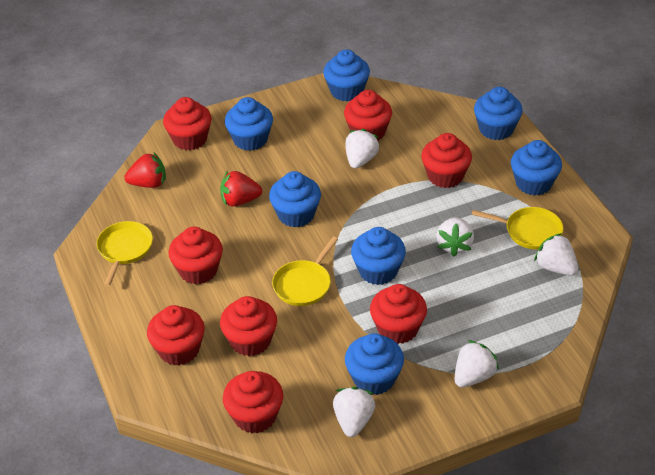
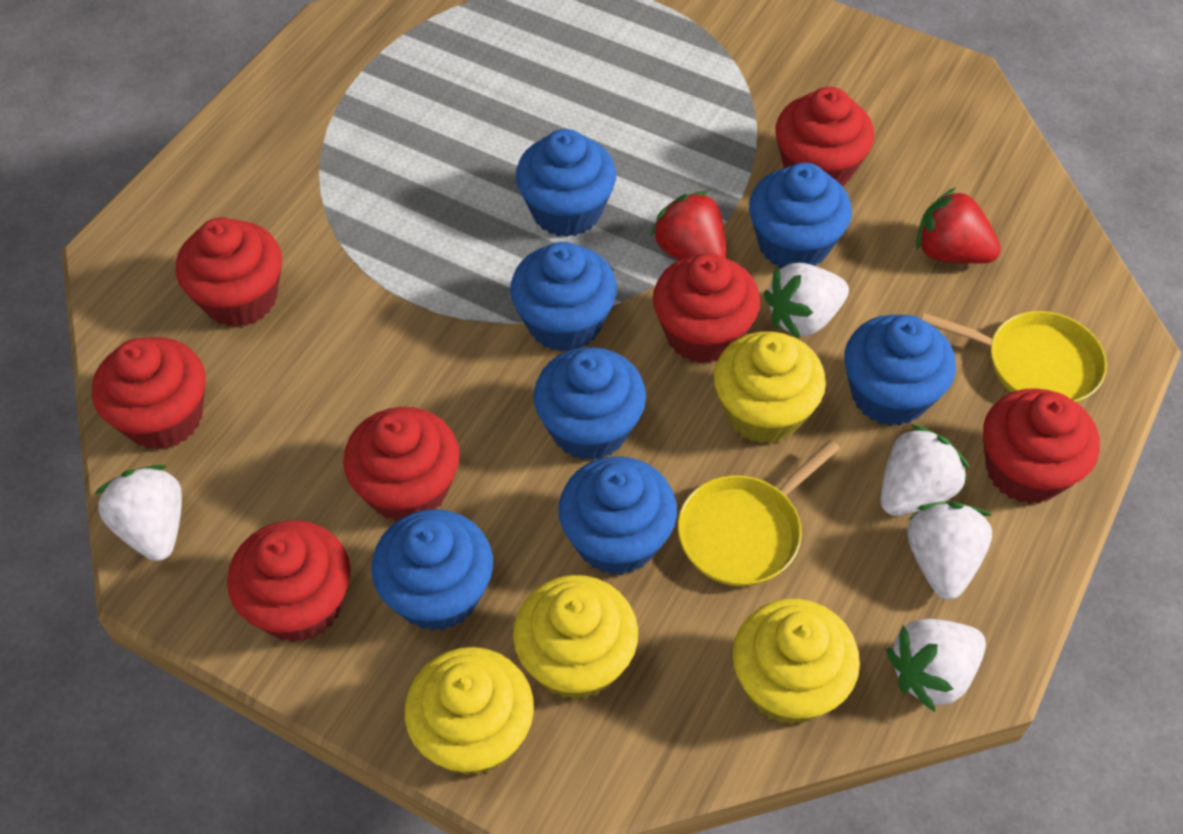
red cupcake: 8 -> 7
yellow cupcake: 0 -> 4
yellow pan: 3 -> 2

